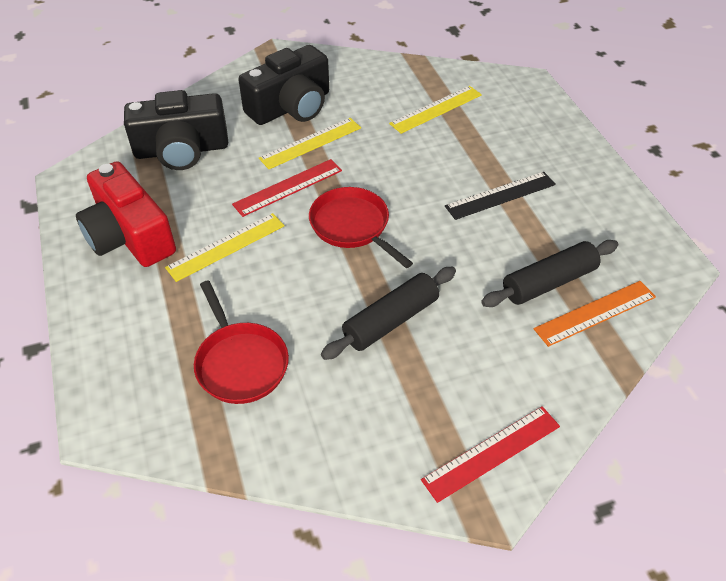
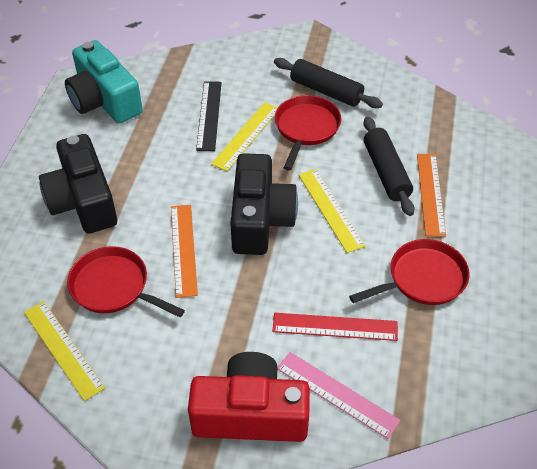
orange ruler: 1 -> 2
pink ruler: 0 -> 1
red pan: 2 -> 3
red ruler: 2 -> 1
turquoise camera: 0 -> 1

